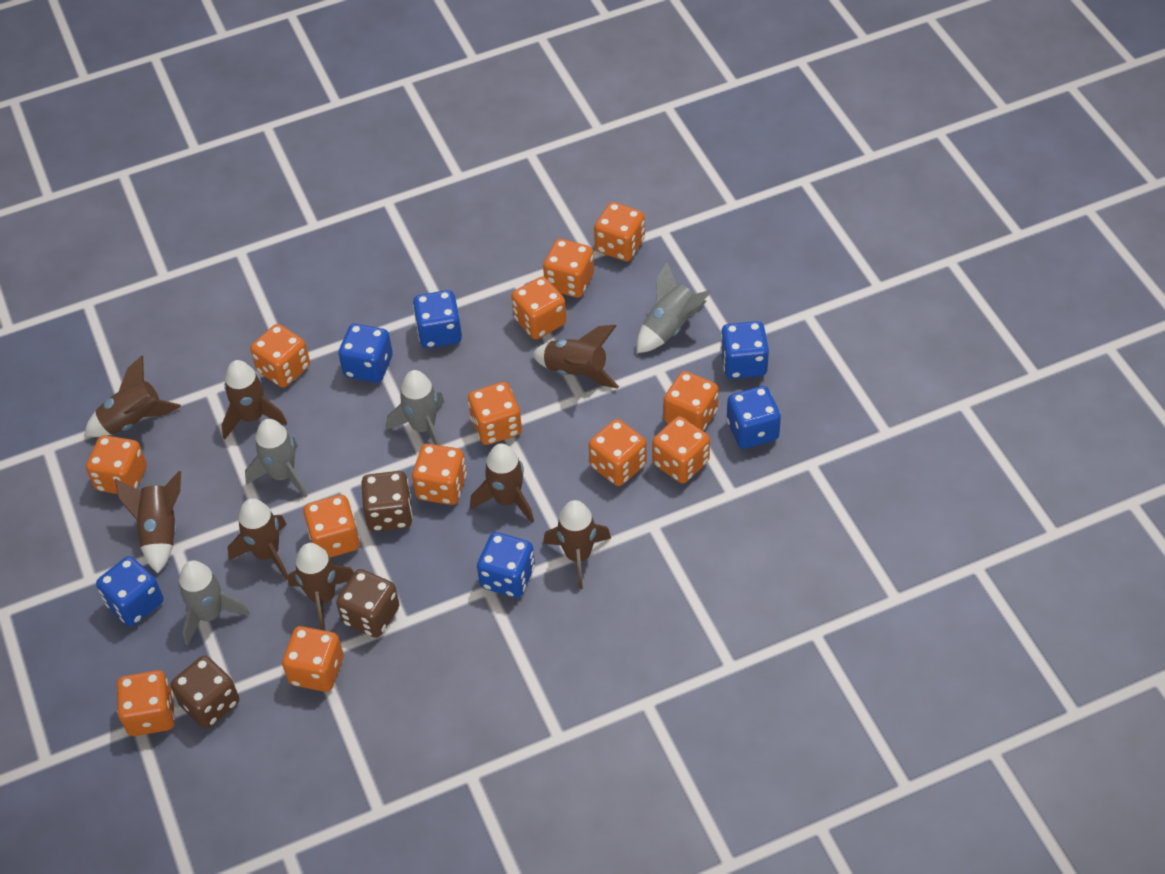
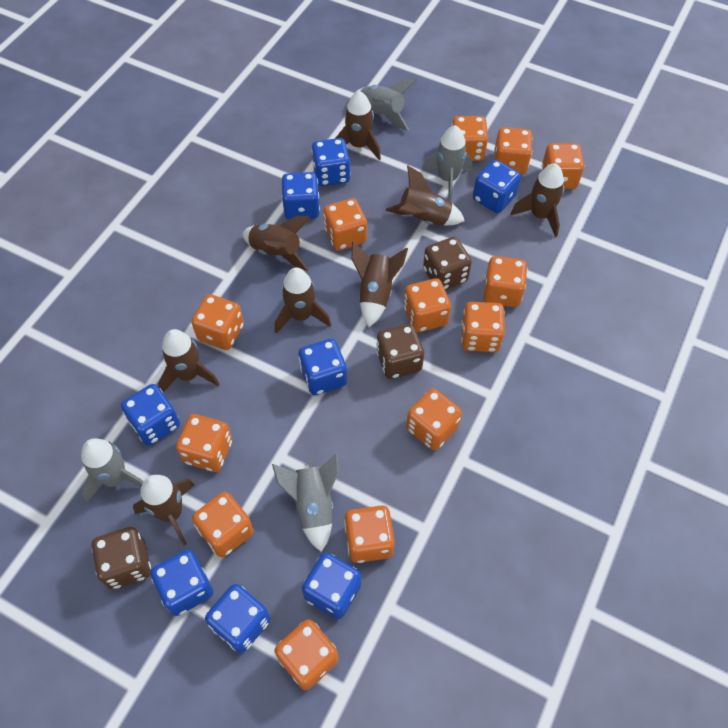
blue dice: 6 -> 8

